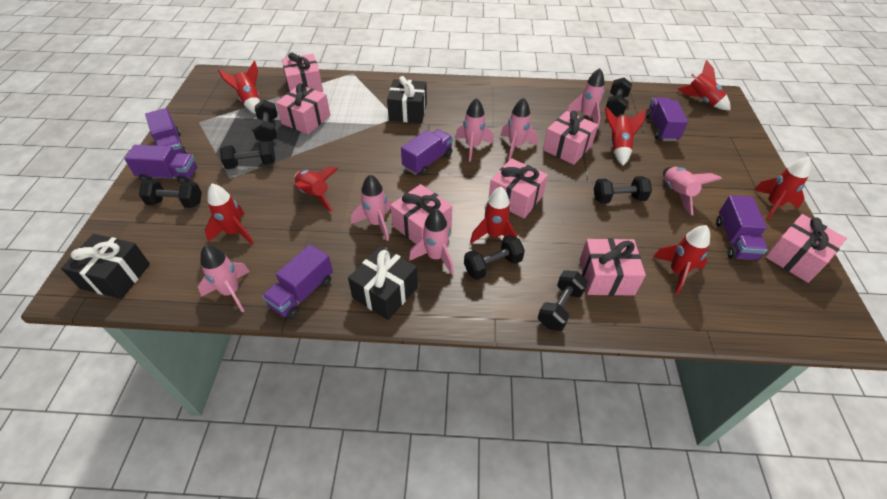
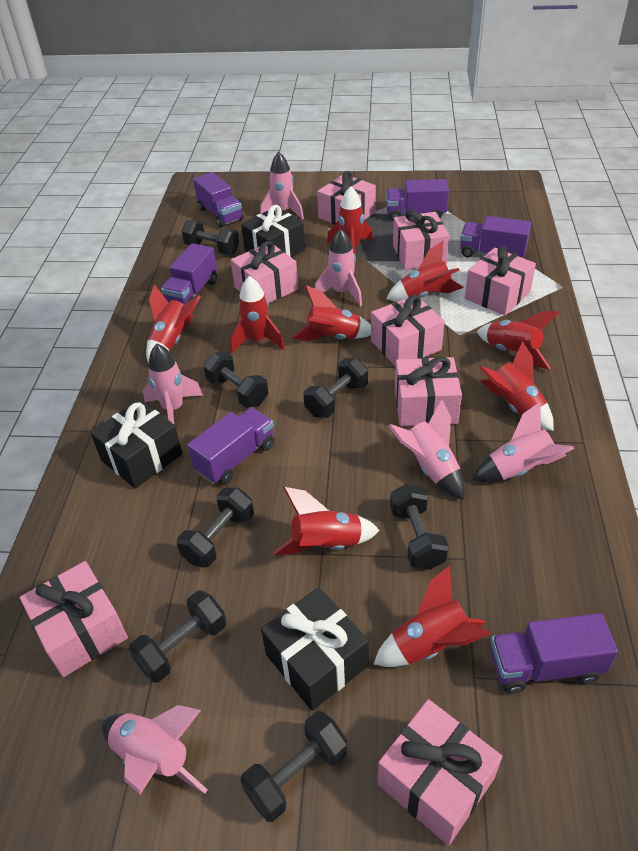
pink gift: 7 -> 8
pink rocket: 7 -> 6
red rocket: 8 -> 9

